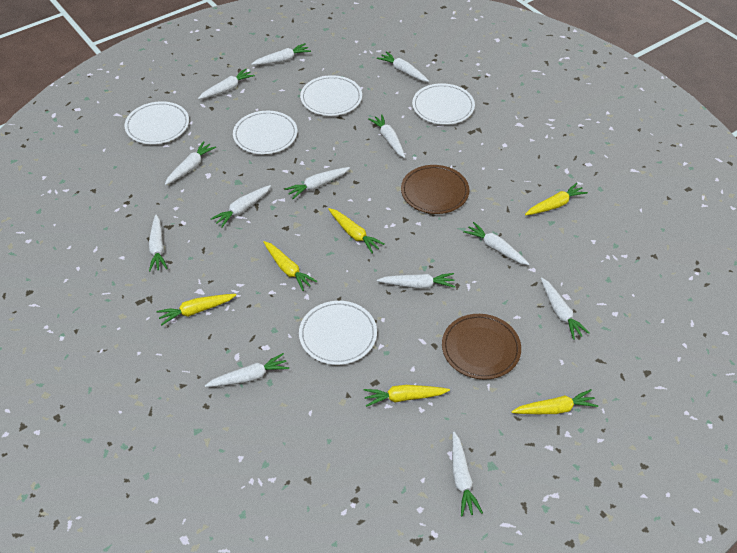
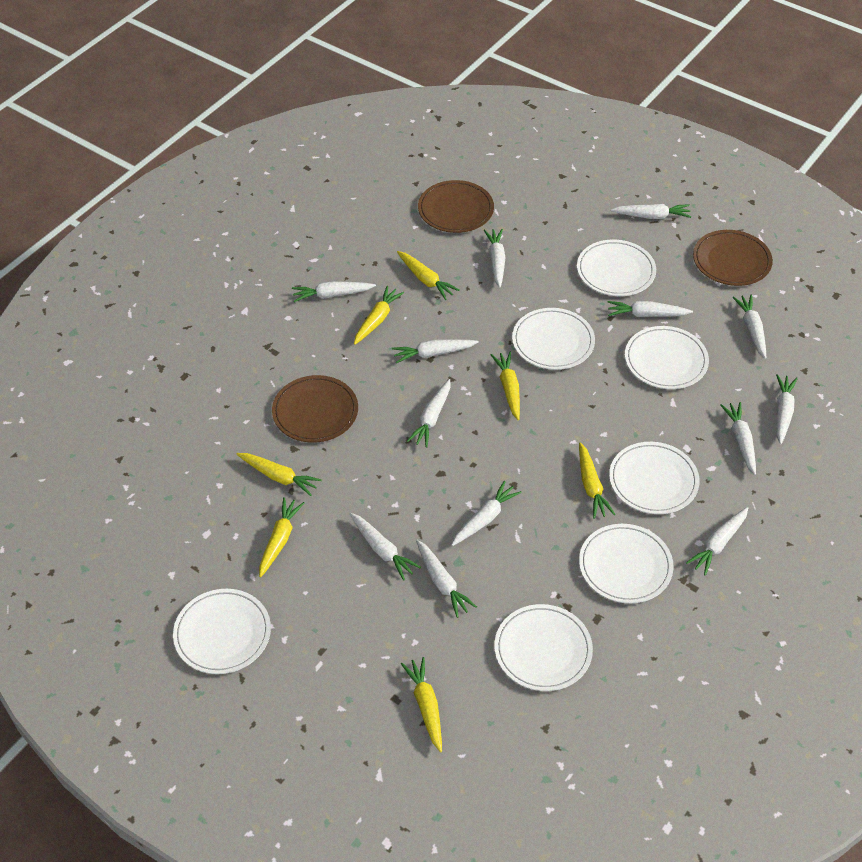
brown plate: 2 -> 3
white plate: 5 -> 7
yellow carrot: 6 -> 7

